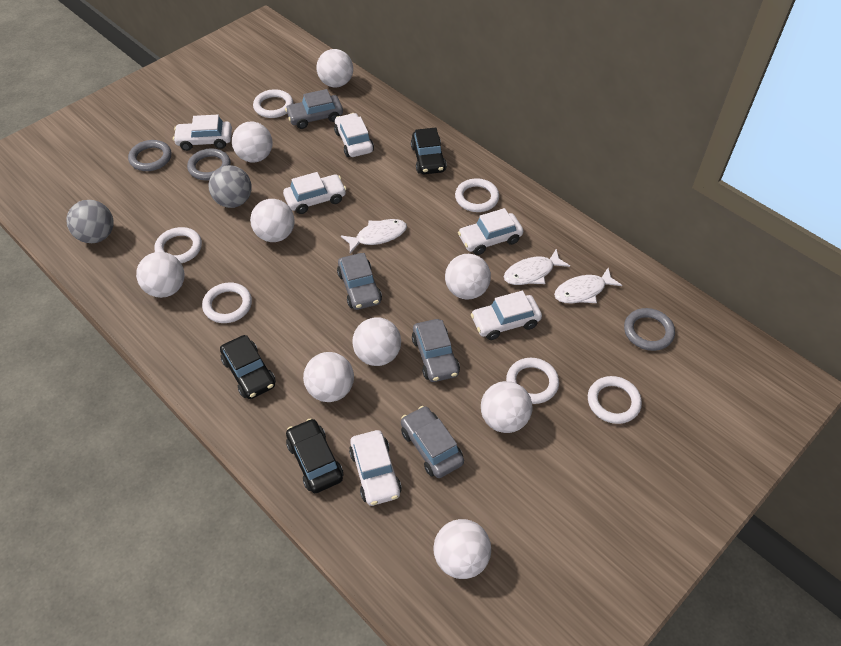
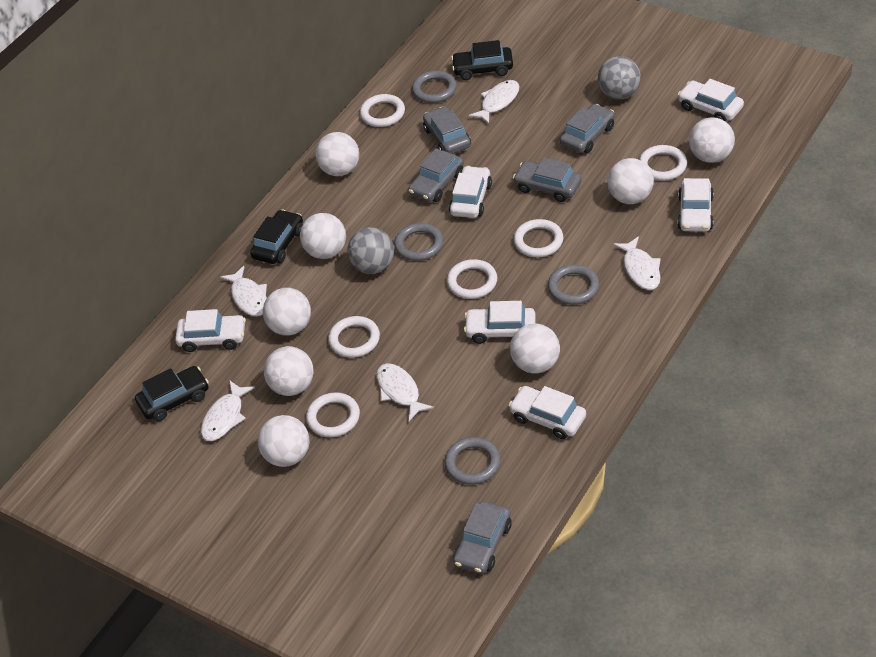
grey car: 4 -> 5
grey ring: 3 -> 4
white ball: 9 -> 8
white fish: 3 -> 5

